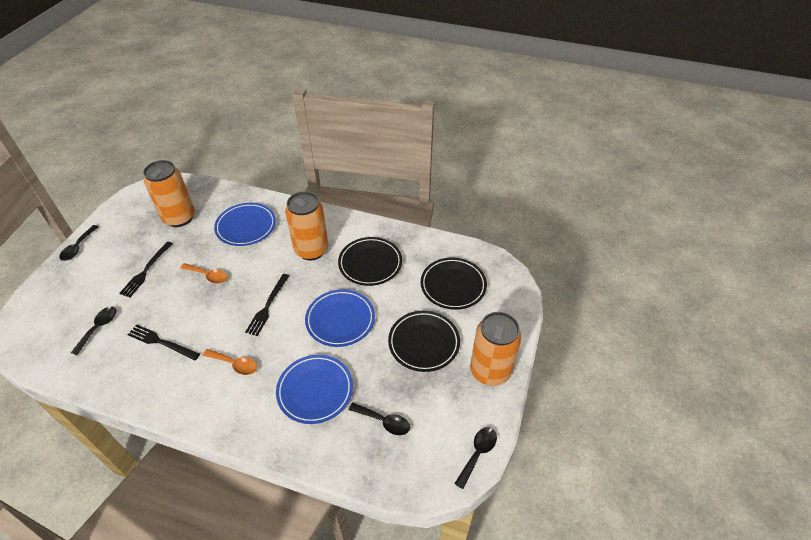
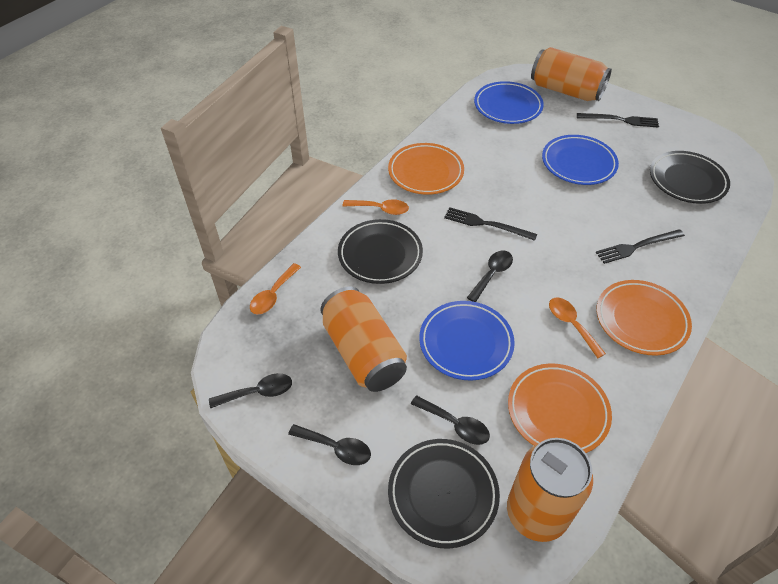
orange plate: 0 -> 3
orange spoon: 2 -> 3

